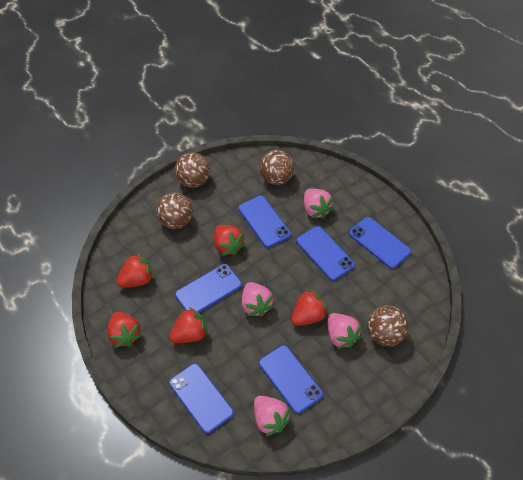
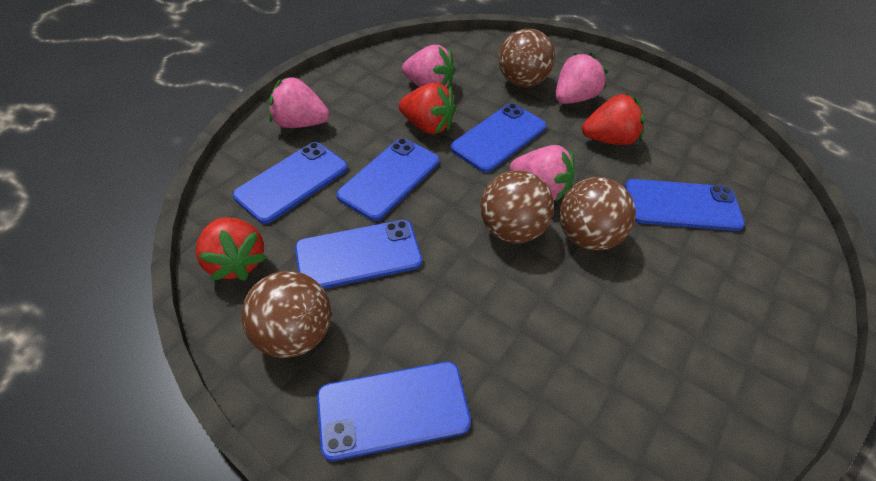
red strawberry: 5 -> 3

